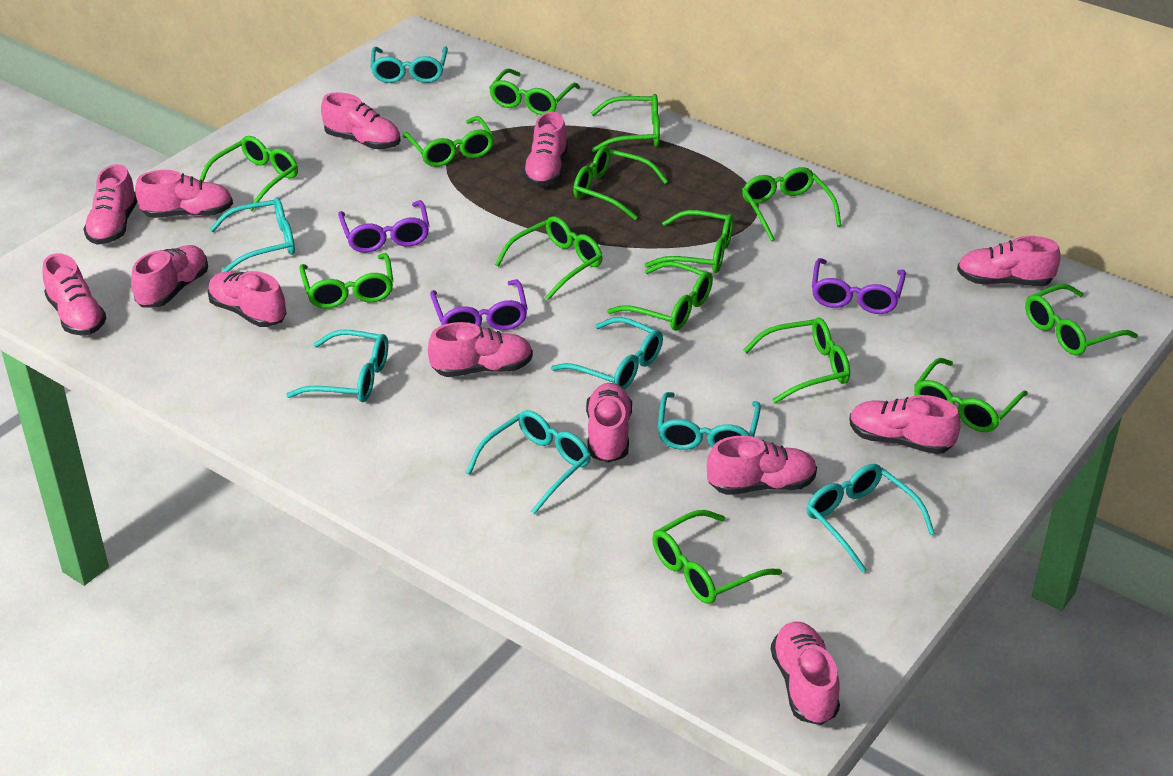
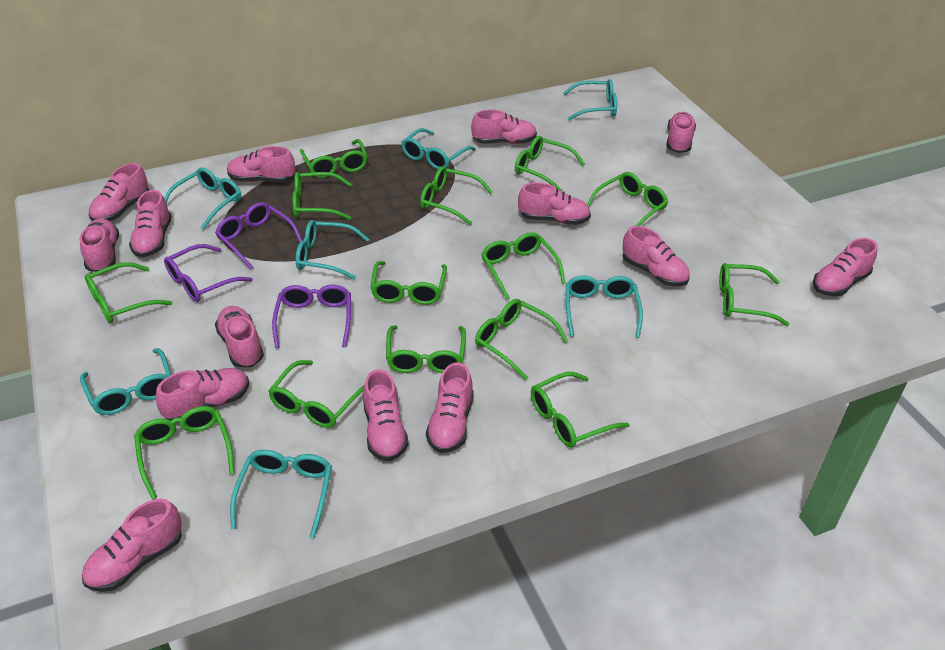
pink shoe: 13 -> 14

